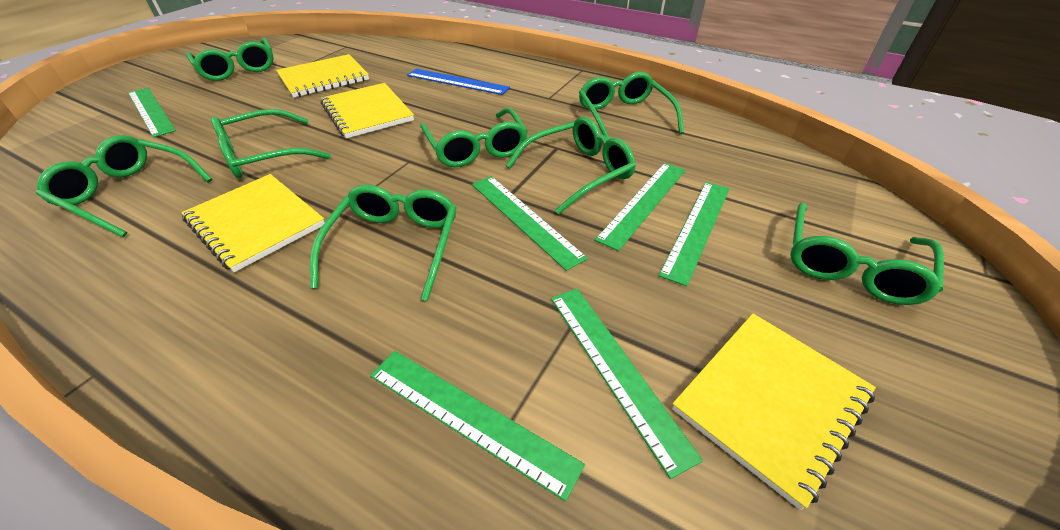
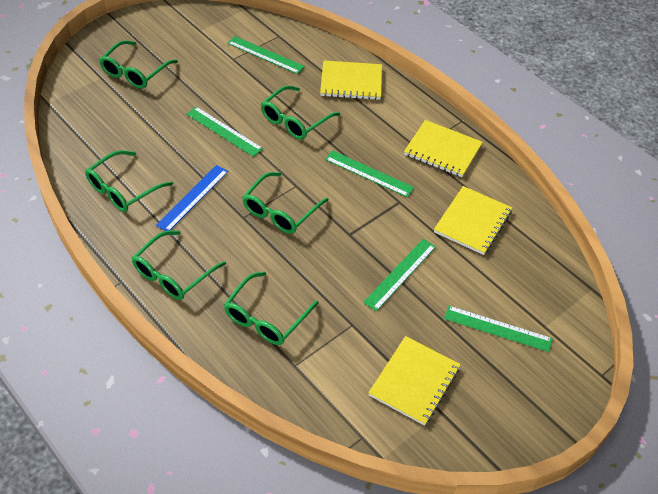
green glasses: 8 -> 6
green ruler: 6 -> 5

